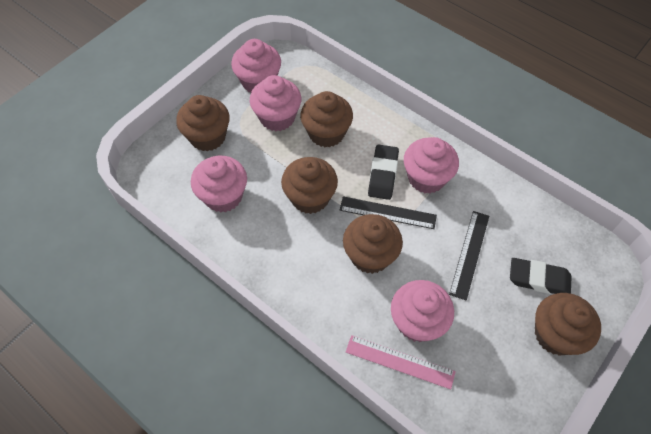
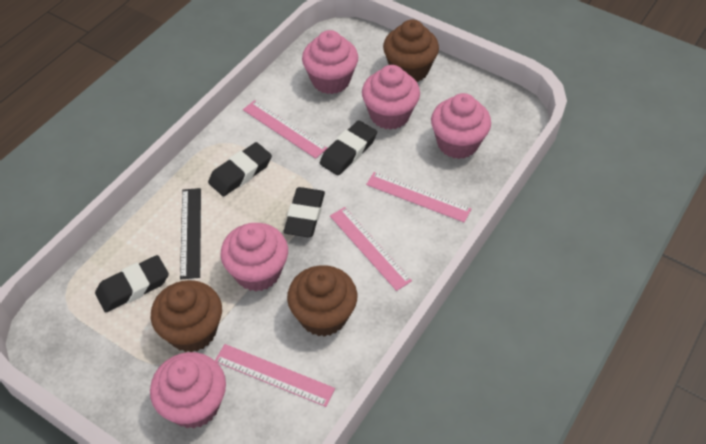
black eraser: 2 -> 4
black ruler: 2 -> 1
brown cupcake: 5 -> 3
pink ruler: 1 -> 4

